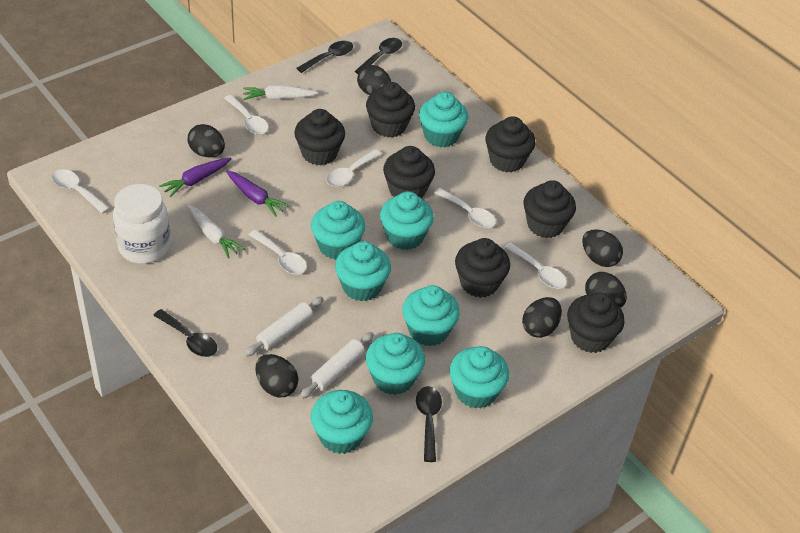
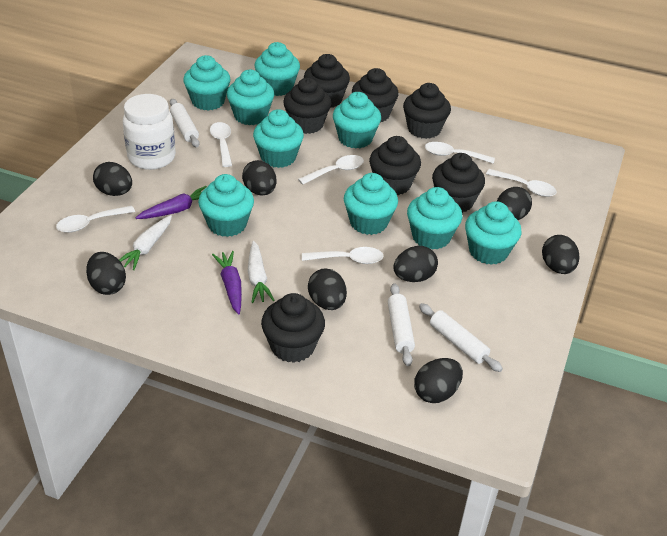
black egg: 6 -> 8
black spoon: 4 -> 0
turquoise cupcake: 8 -> 9
white rolling pin: 2 -> 3

